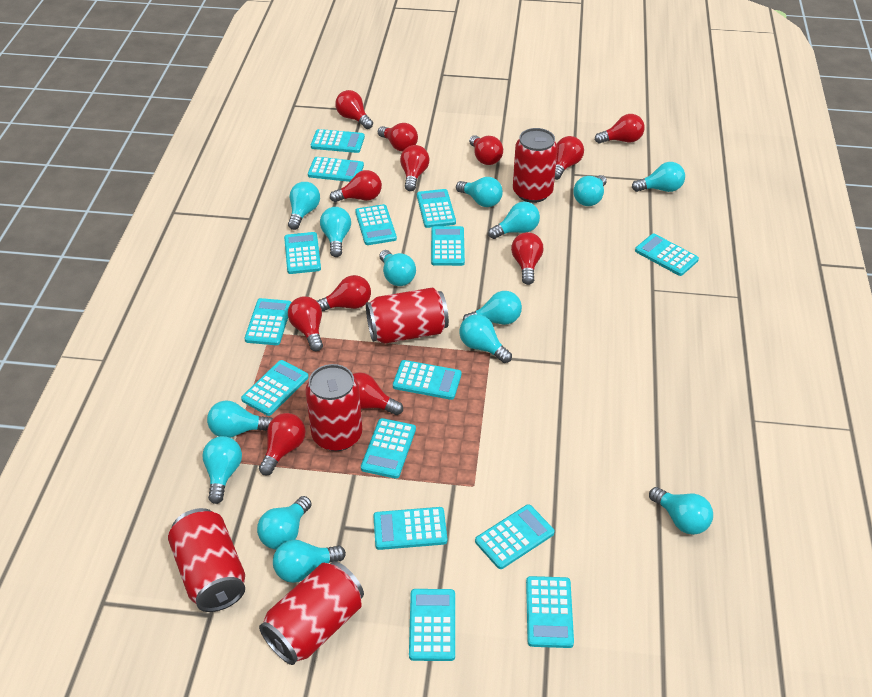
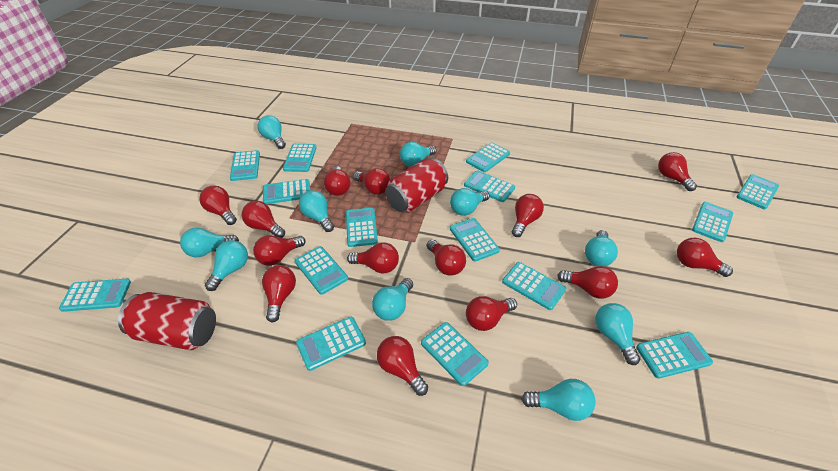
red can: 5 -> 2
red light bulb: 12 -> 14
turquoise light bulb: 14 -> 10

